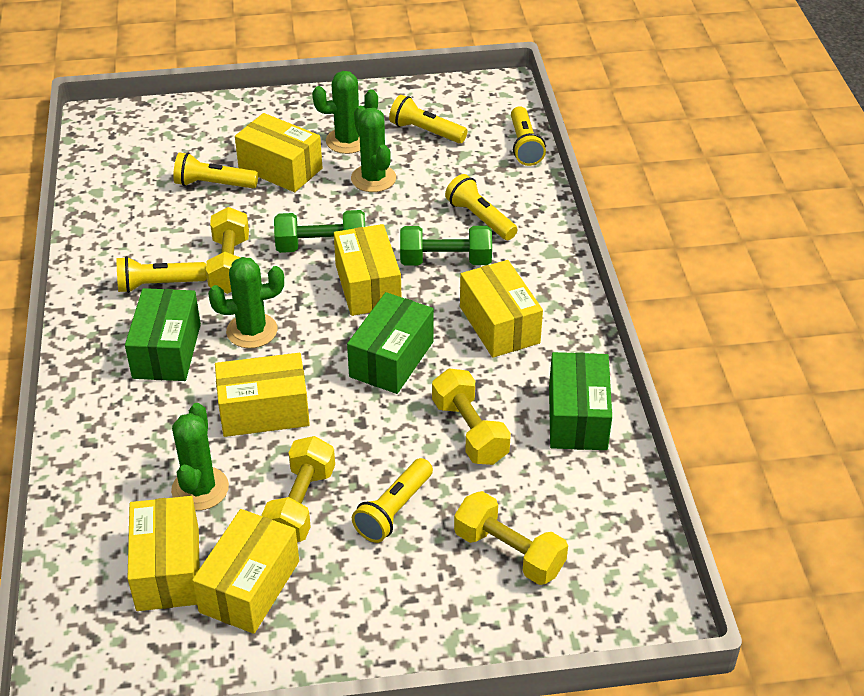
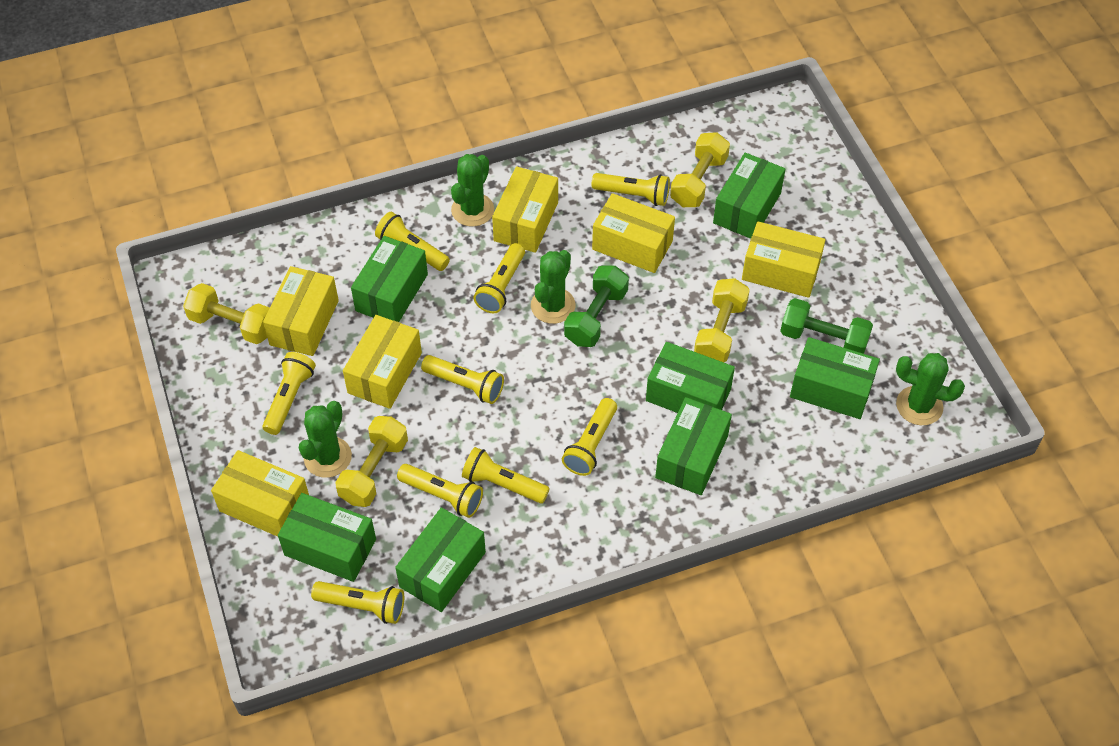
green box: 3 -> 7
yellow flashlight: 6 -> 9

